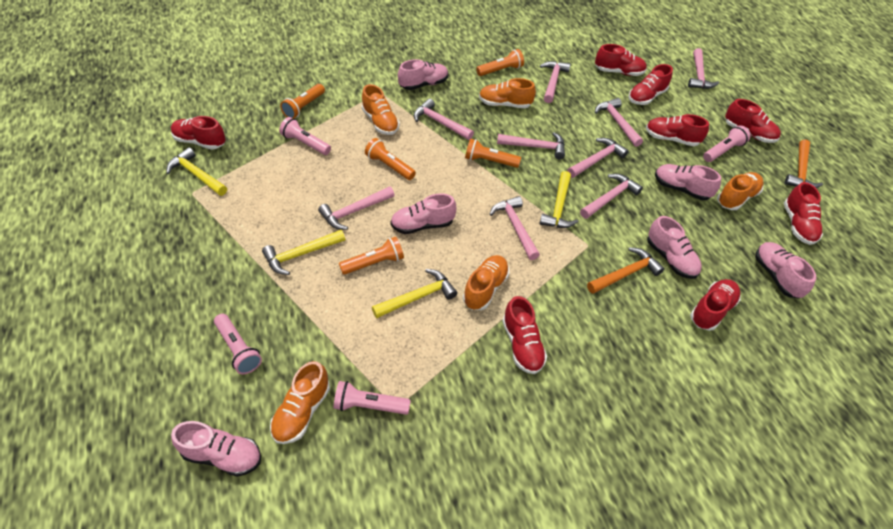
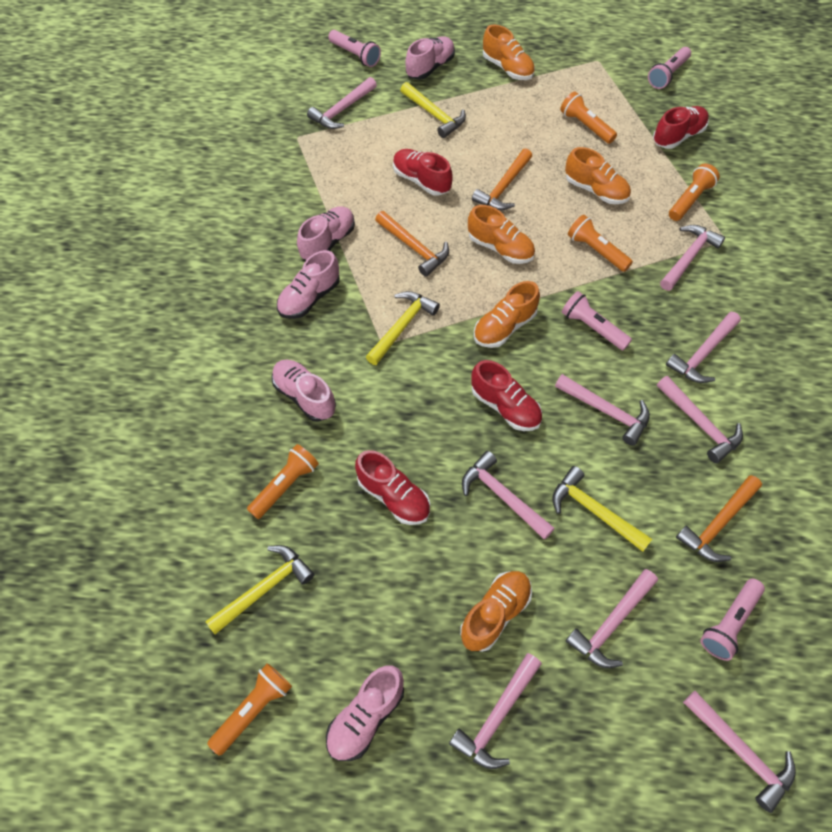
orange hammer: 2 -> 3
pink shoe: 6 -> 5
red shoe: 8 -> 4

